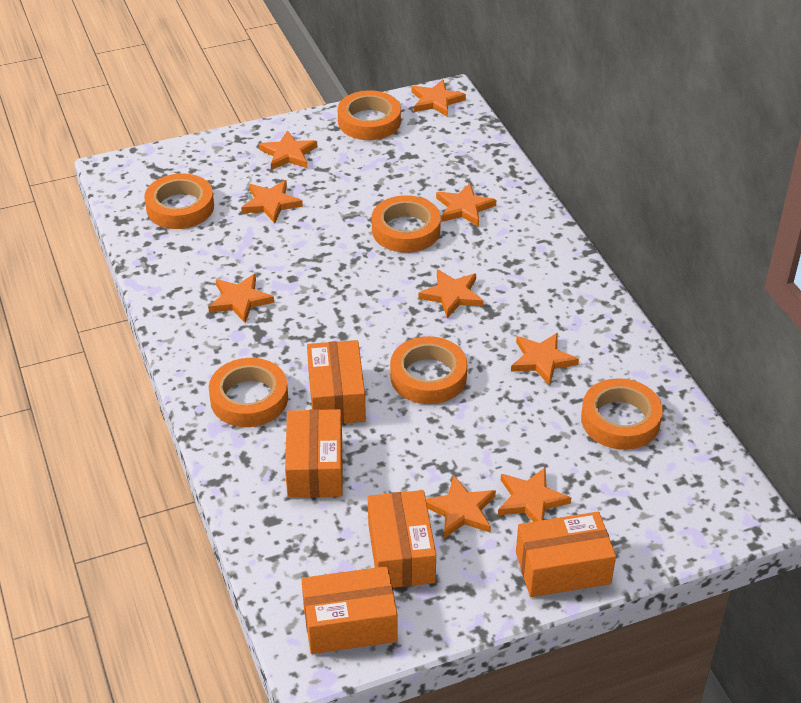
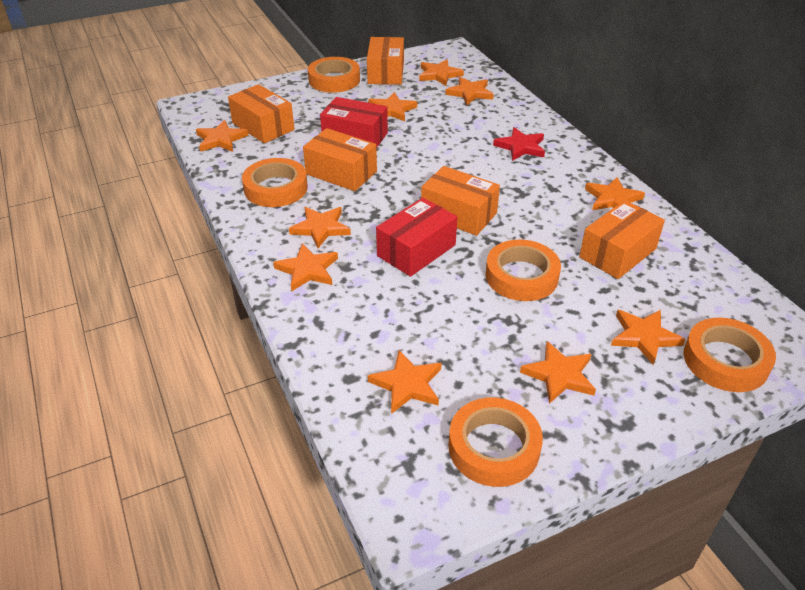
orange star: 9 -> 10
orange tape: 6 -> 5
red box: 0 -> 2
red star: 0 -> 1

